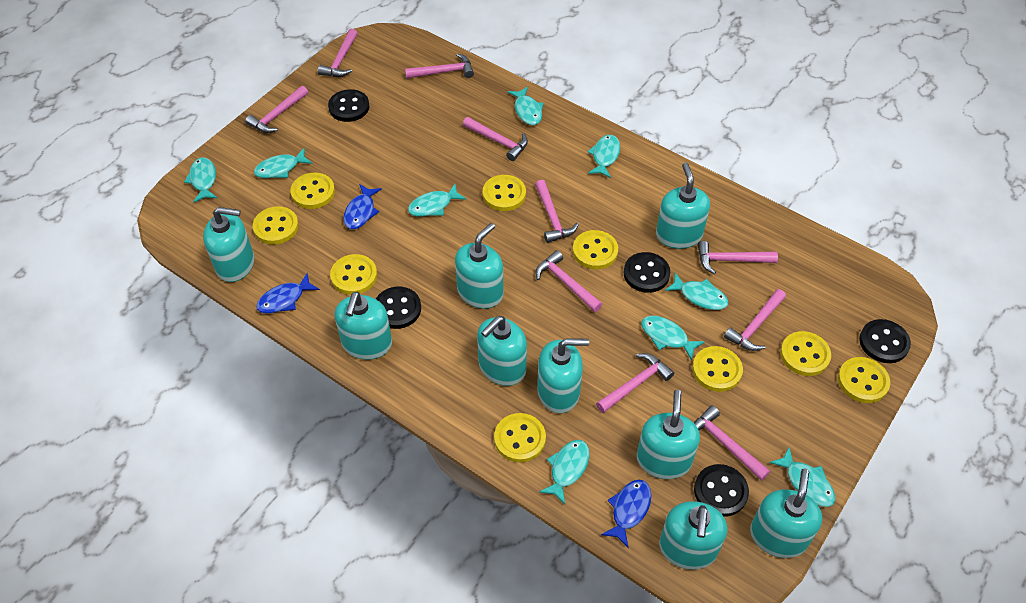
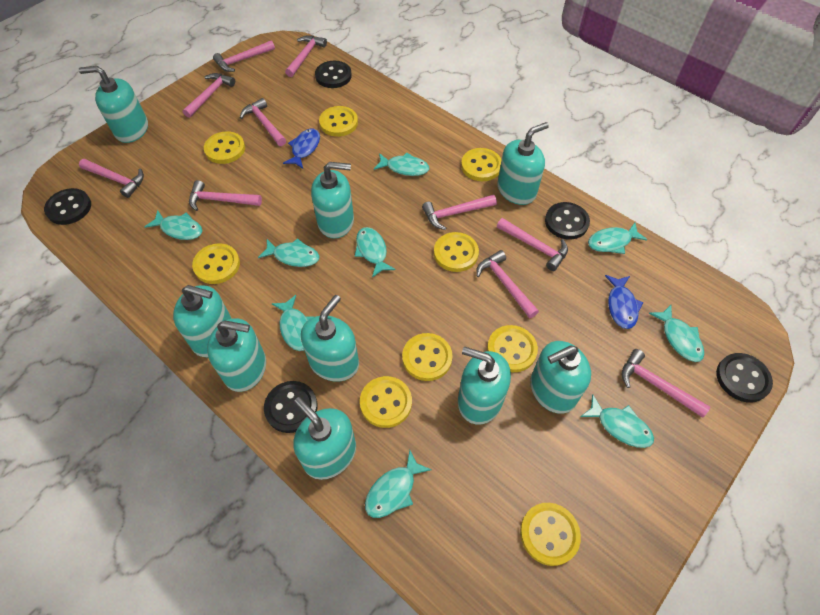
blue fish: 3 -> 2

